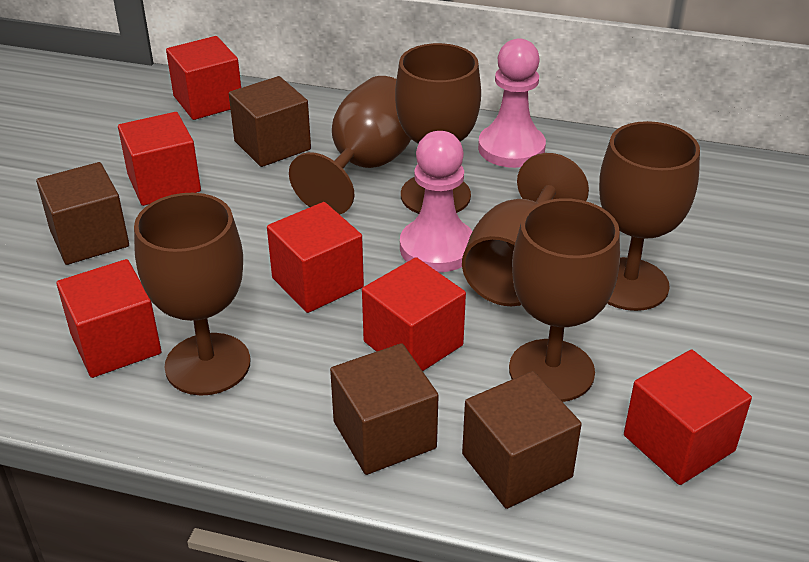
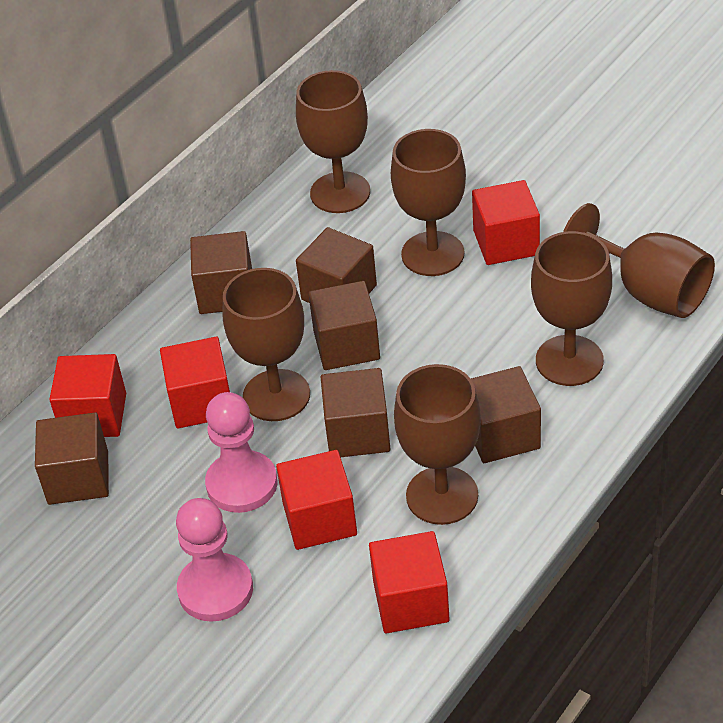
brown cube: 4 -> 6
red cube: 6 -> 5

